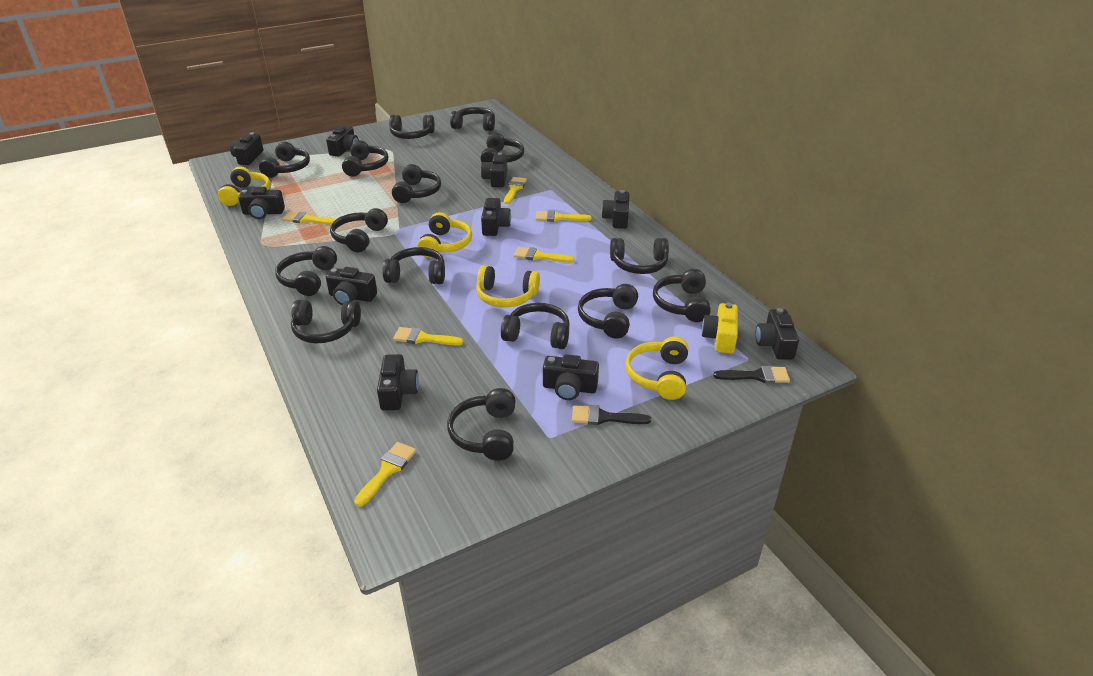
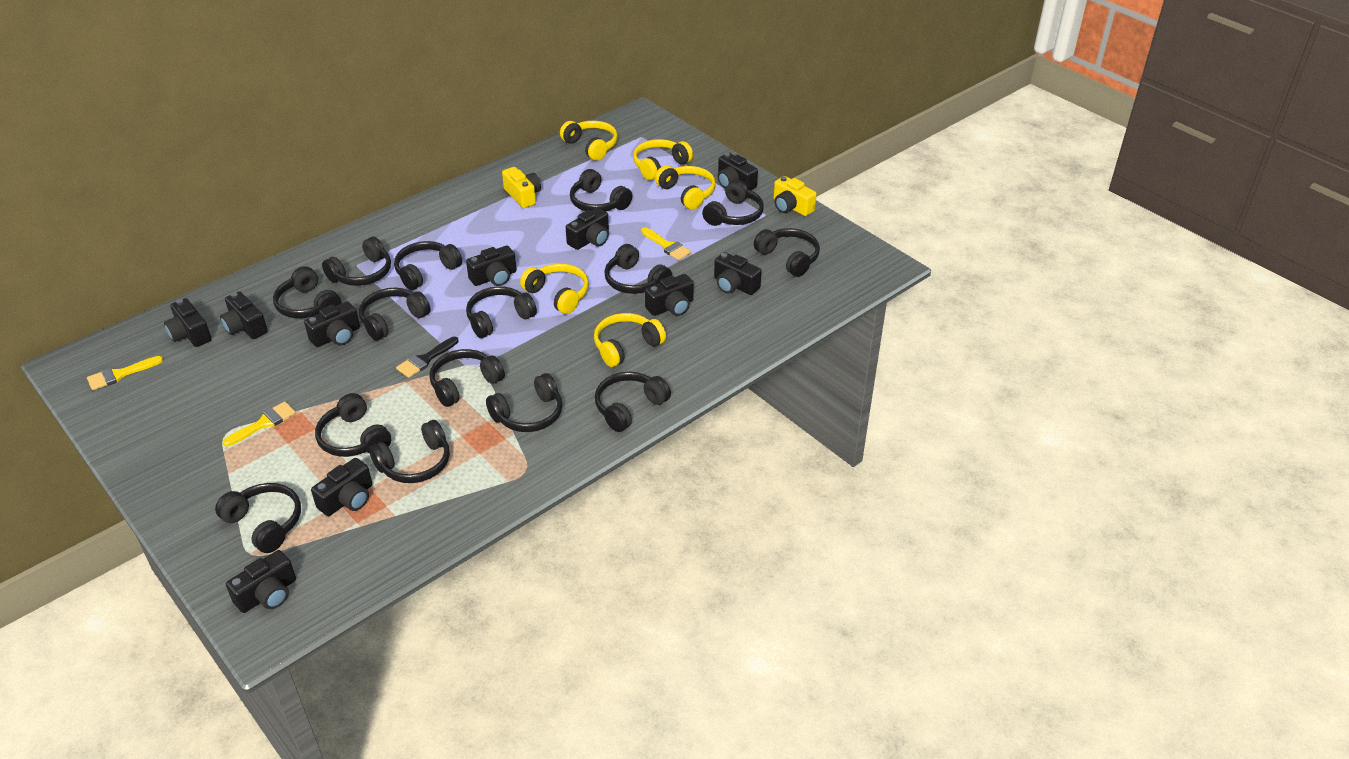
black brush: 2 -> 1
yellow brush: 6 -> 3
yellow camera: 1 -> 2
yellow headphones: 4 -> 5

